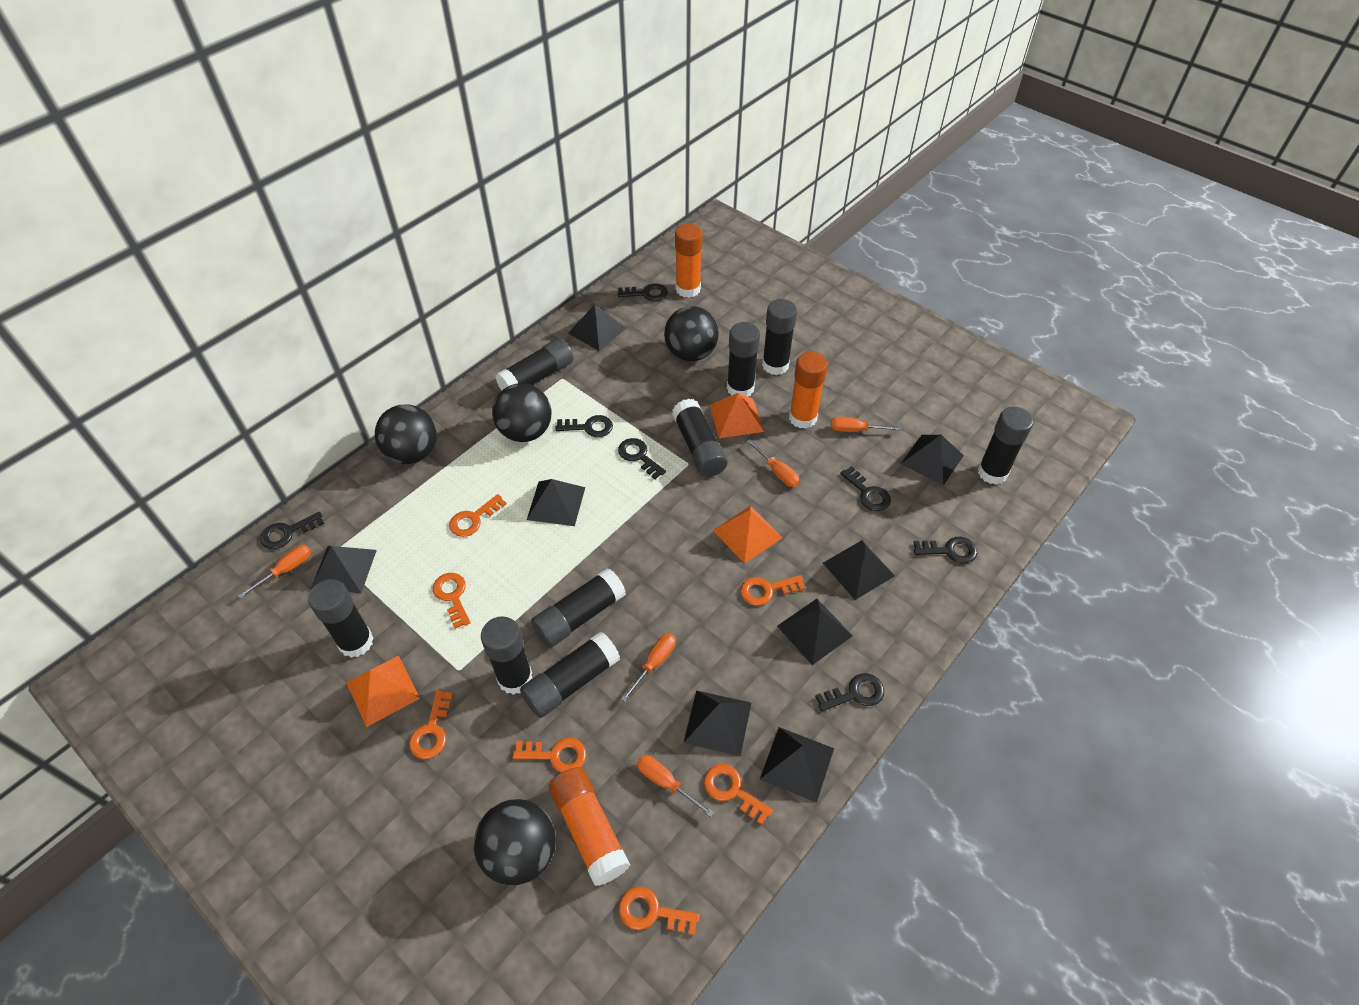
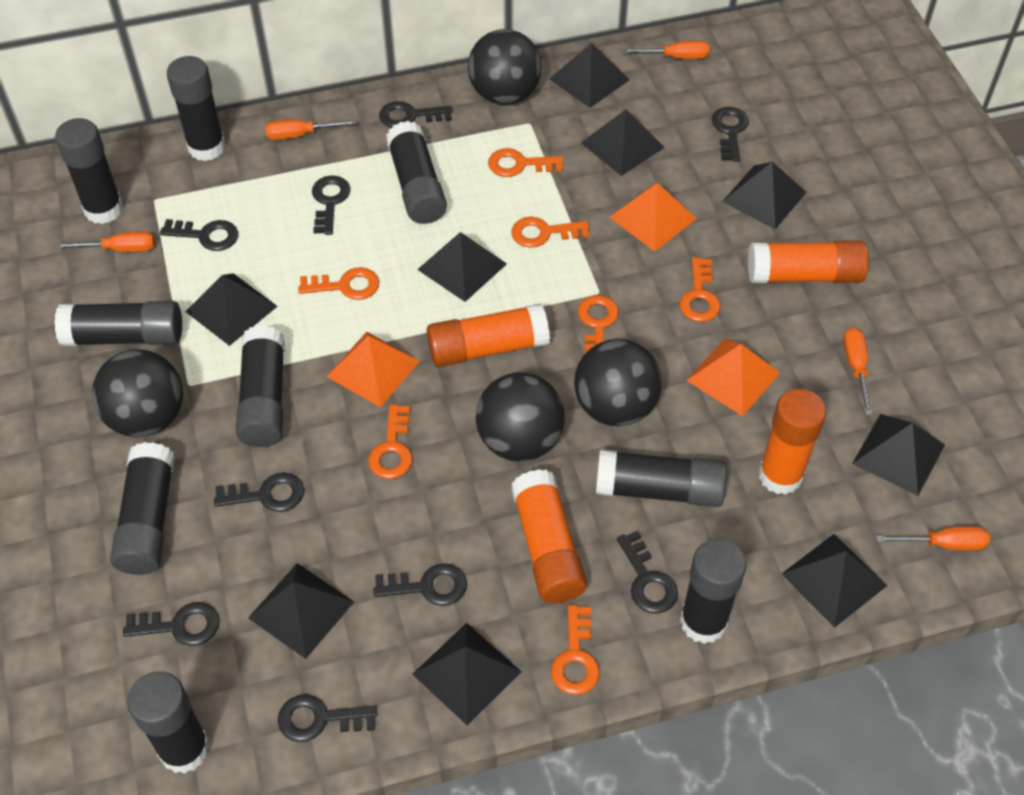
black key: 7 -> 9
black pyramid: 8 -> 9
orange glue stick: 3 -> 4

